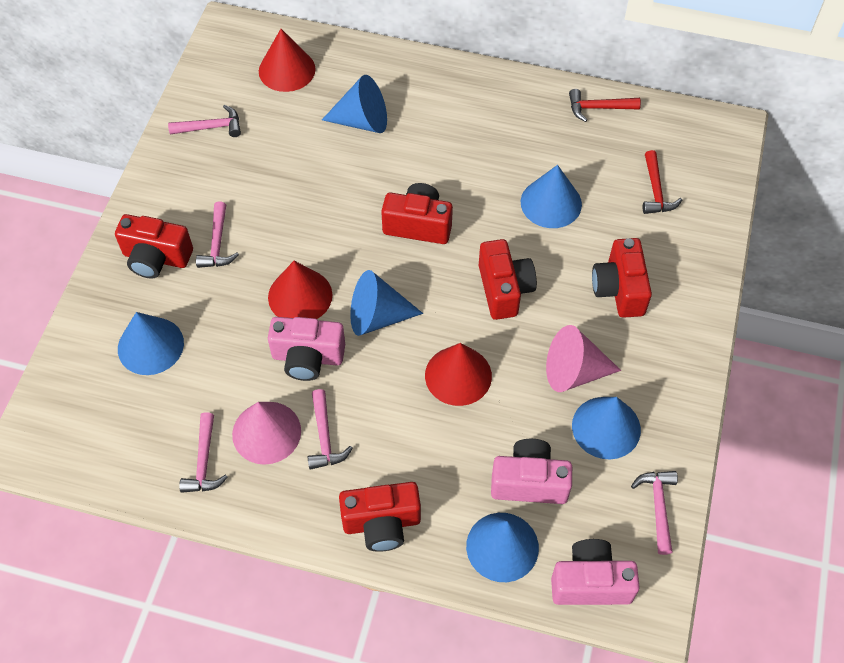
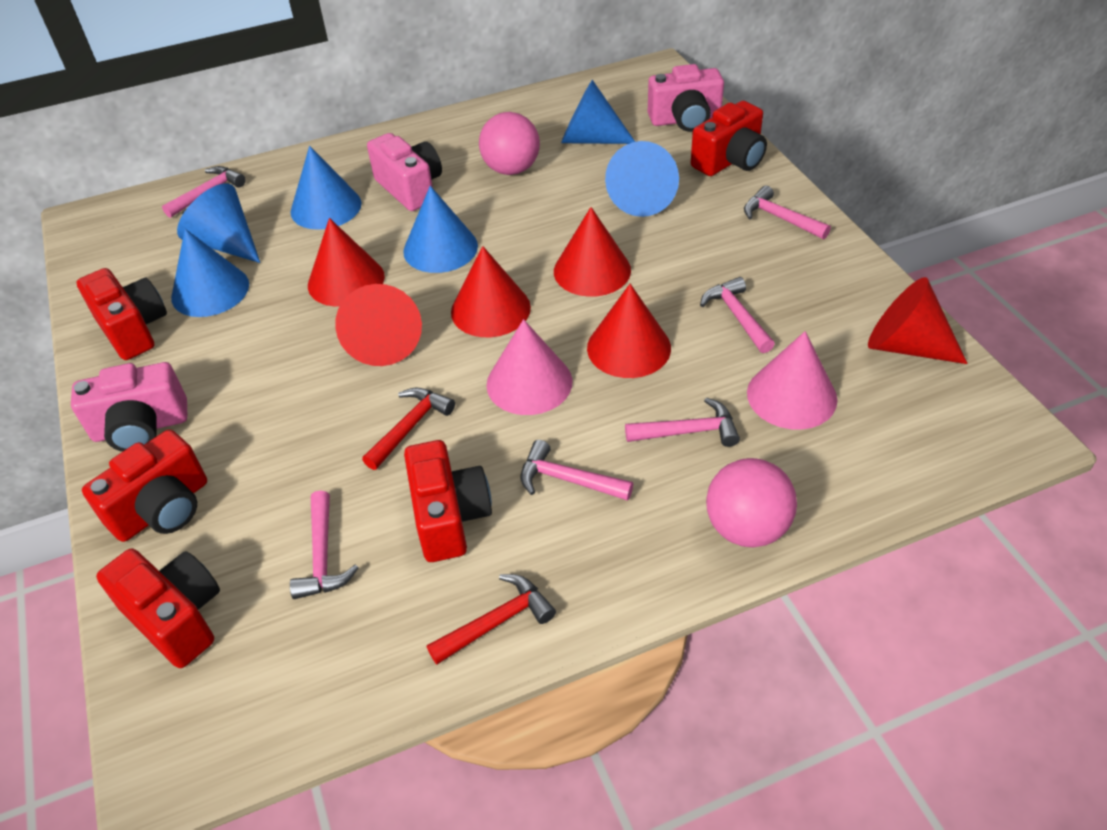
pink ball: 0 -> 2
pink hammer: 5 -> 6
red cone: 3 -> 6

